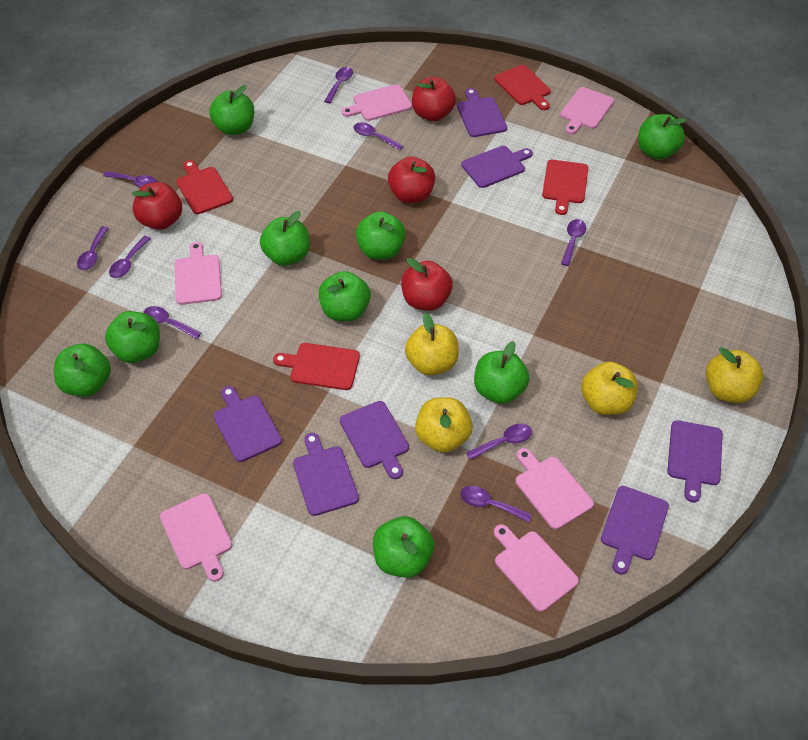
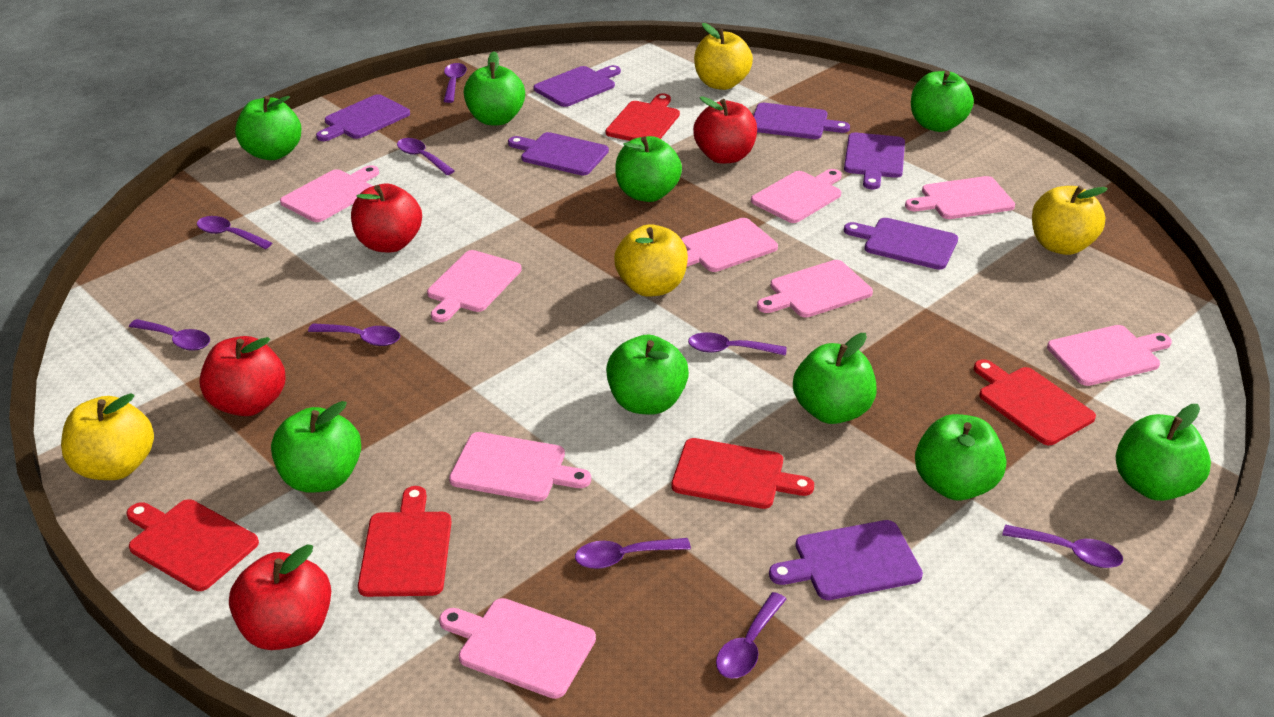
pink cutting board: 6 -> 9
red cutting board: 4 -> 5

